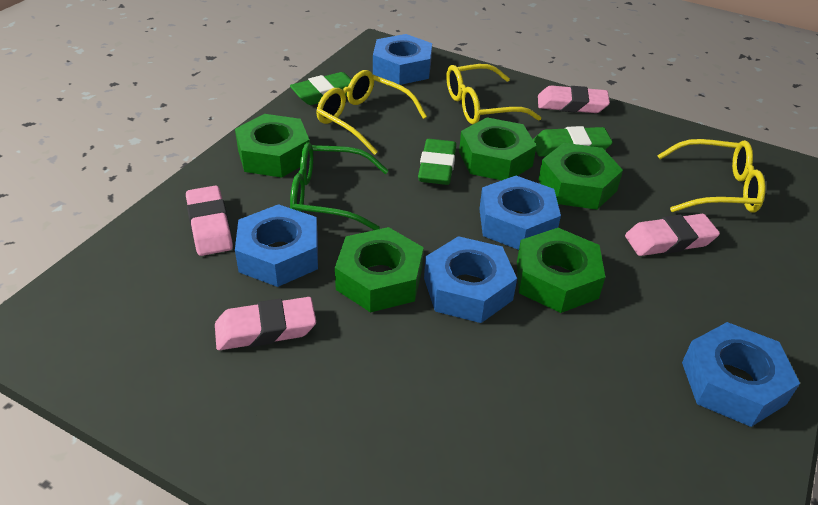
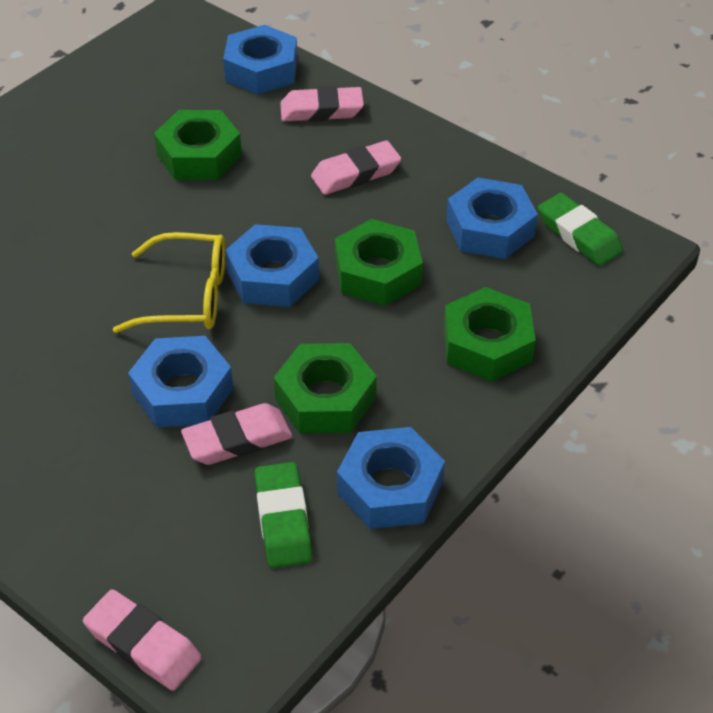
green eraser: 3 -> 2
green glasses: 1 -> 0
green nut: 5 -> 4
yellow glasses: 3 -> 1

